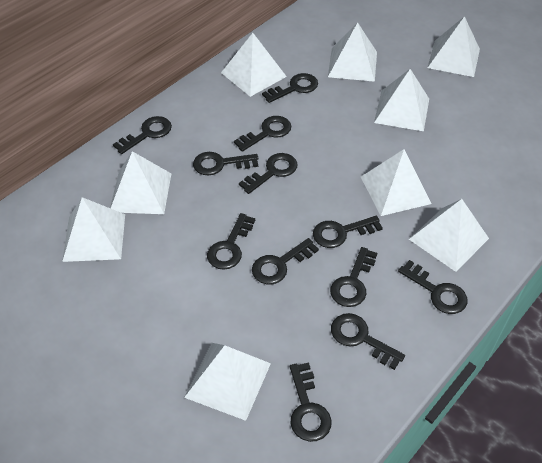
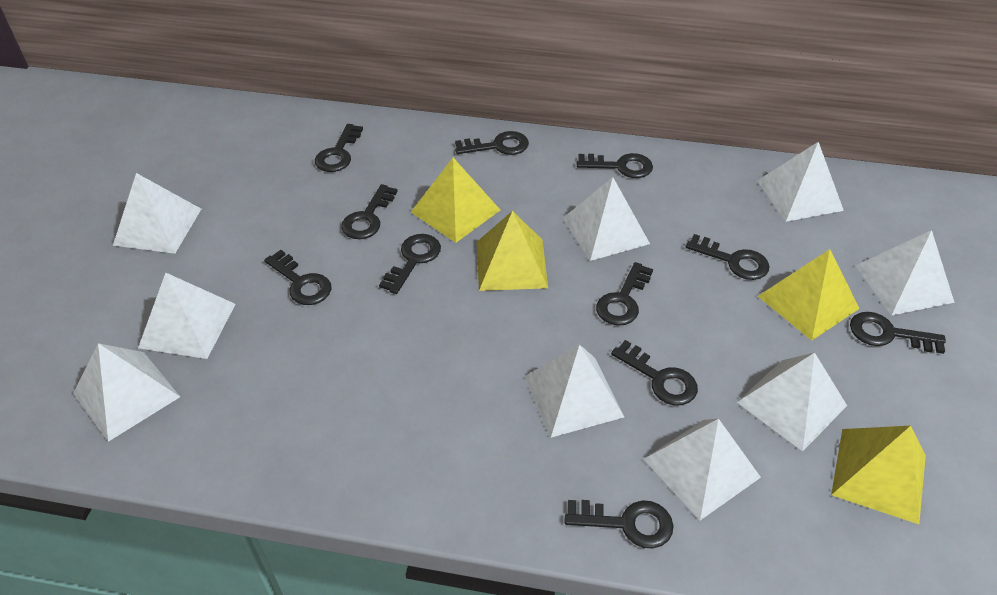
black key: 12 -> 11
yellow pyramid: 0 -> 4

